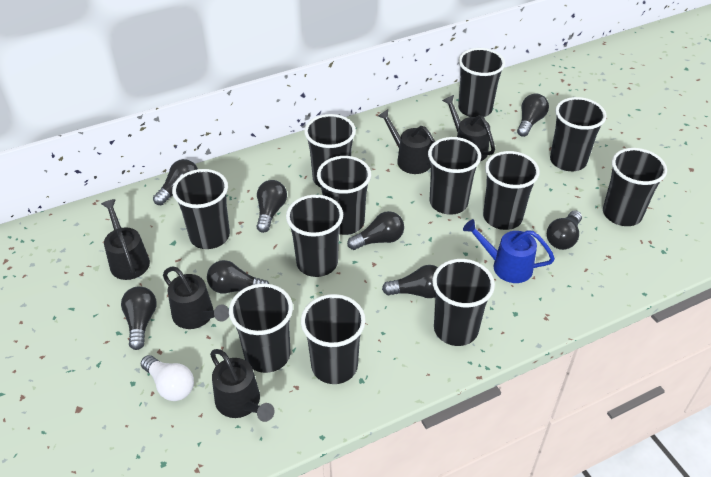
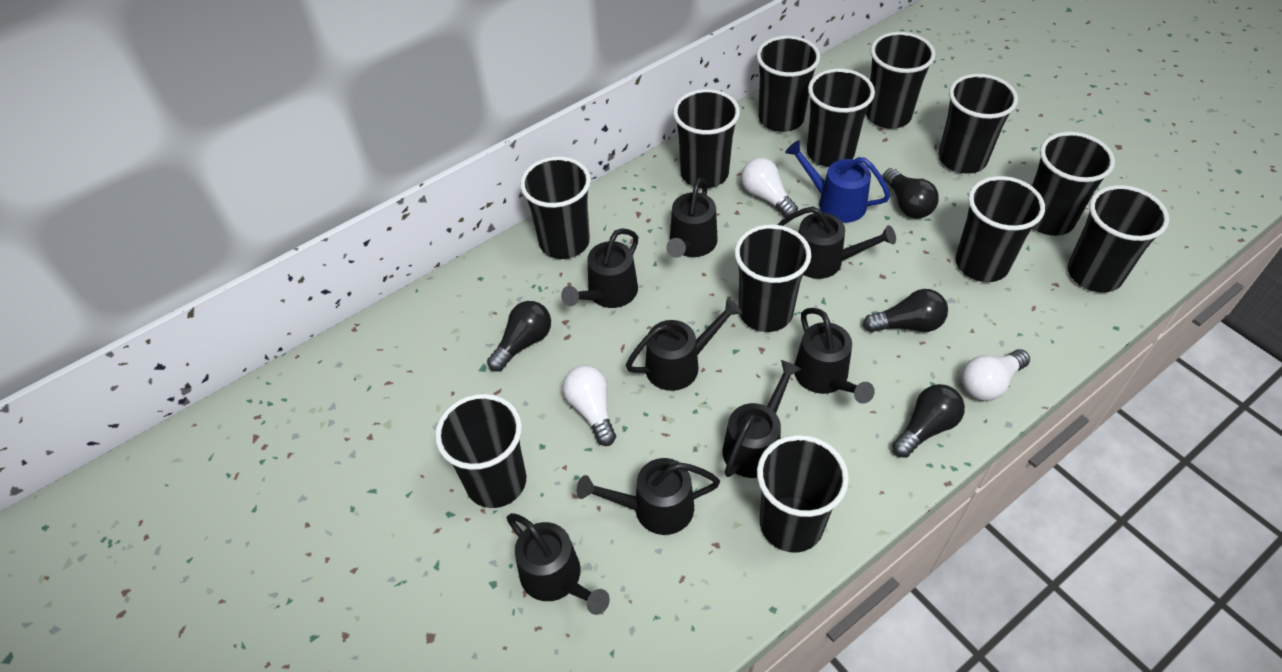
black light bulb: 8 -> 4
black watering can: 5 -> 8
white light bulb: 1 -> 3

